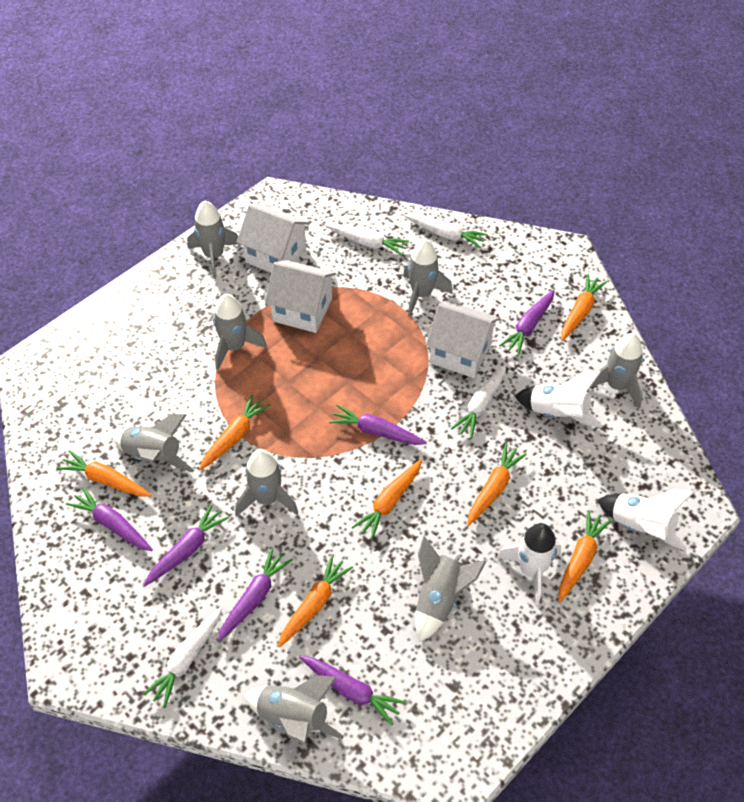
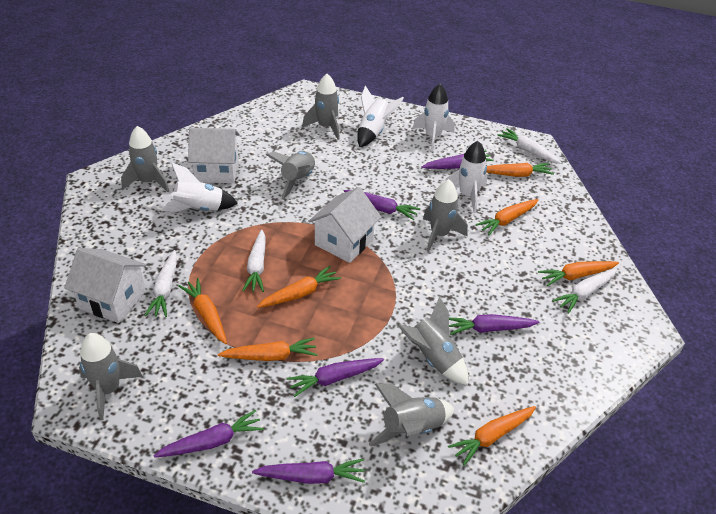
grey rocket: 8 -> 7
white rocket: 3 -> 4

